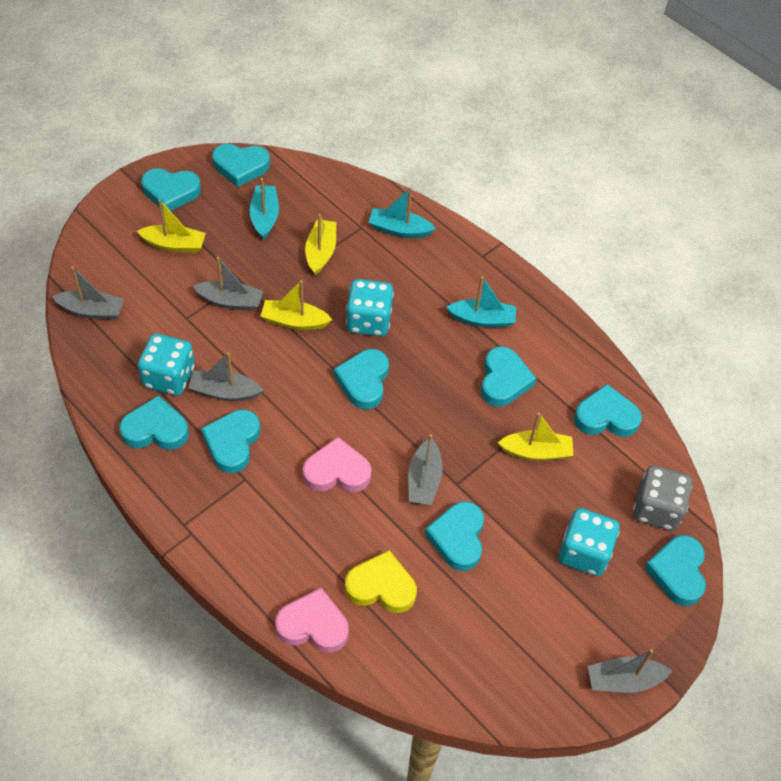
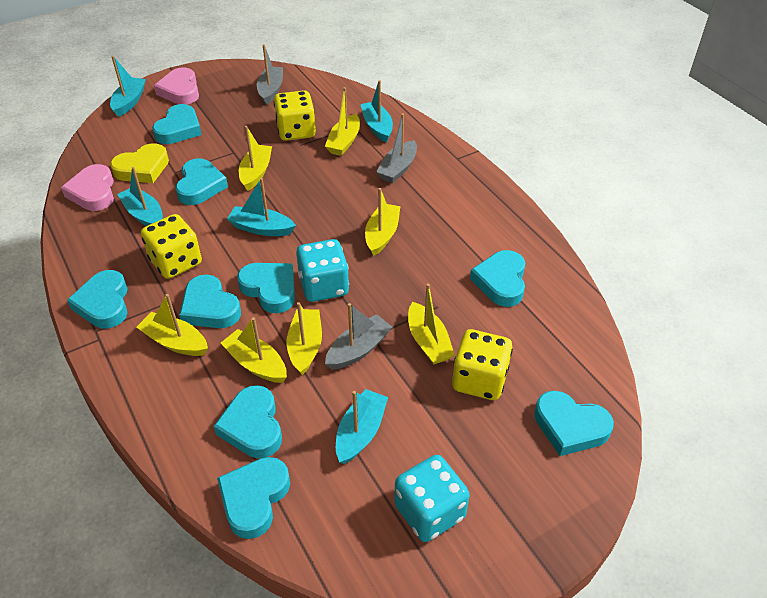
grey boat: 5 -> 3
grey dice: 1 -> 0
turquoise boat: 3 -> 5
turquoise dice: 3 -> 2
yellow boat: 4 -> 7
yellow dice: 0 -> 3

